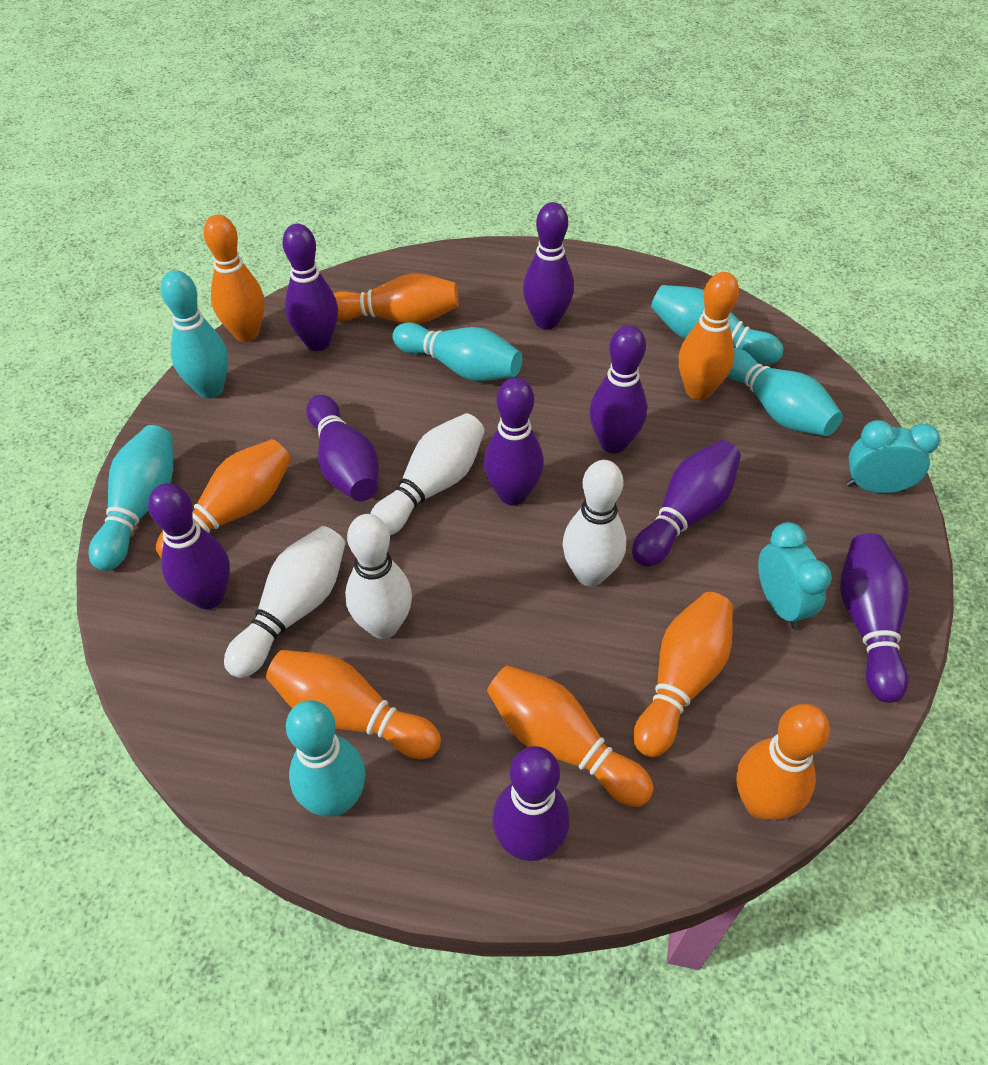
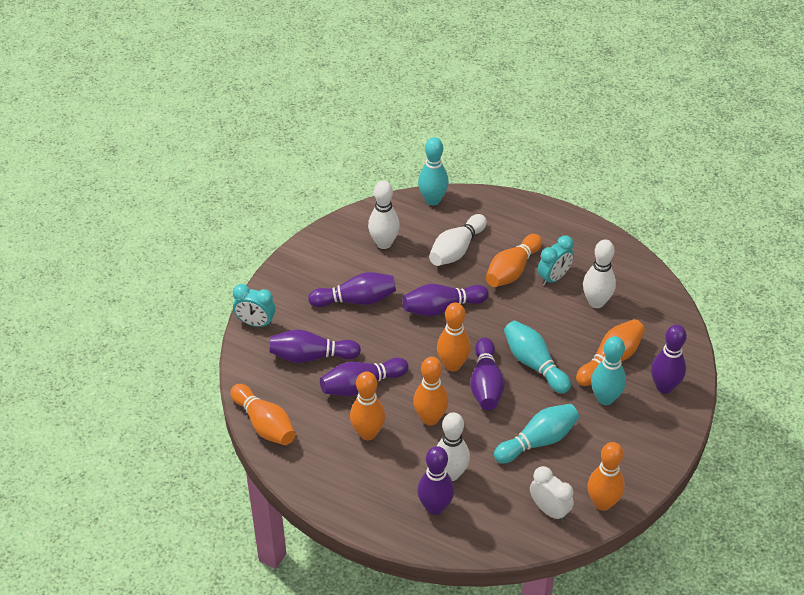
orange bowling pin: 8 -> 7
purple bowling pin: 9 -> 7
turquoise bowling pin: 6 -> 4
white clock: 0 -> 1

